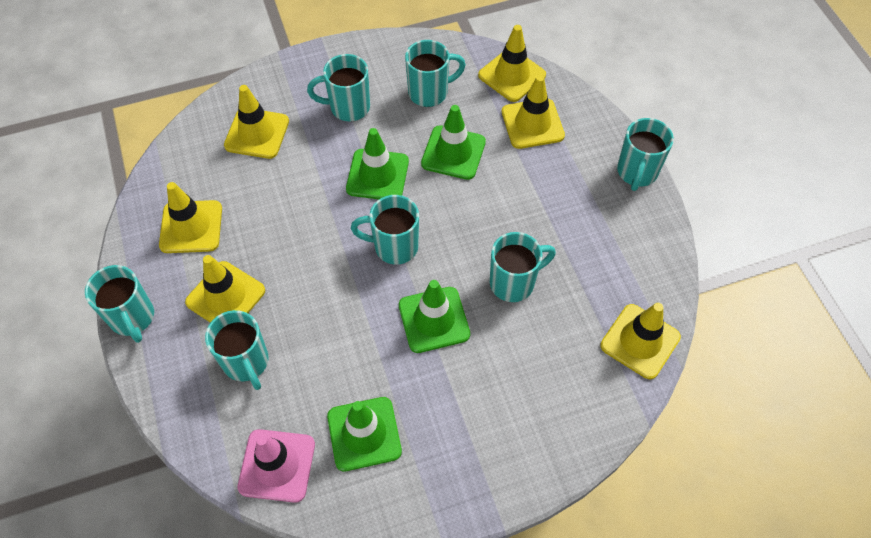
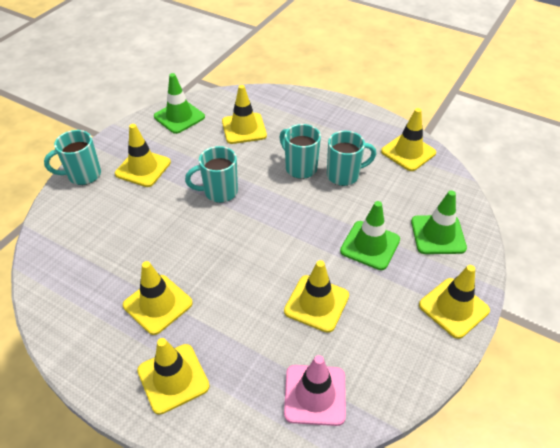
green traffic cone: 4 -> 3
turquoise mug: 7 -> 4
yellow traffic cone: 6 -> 7

